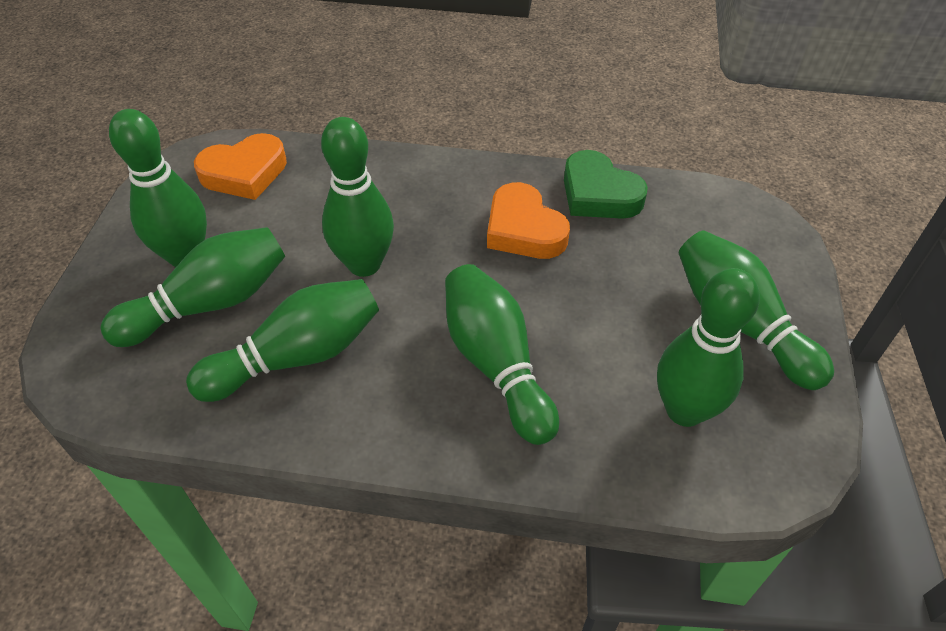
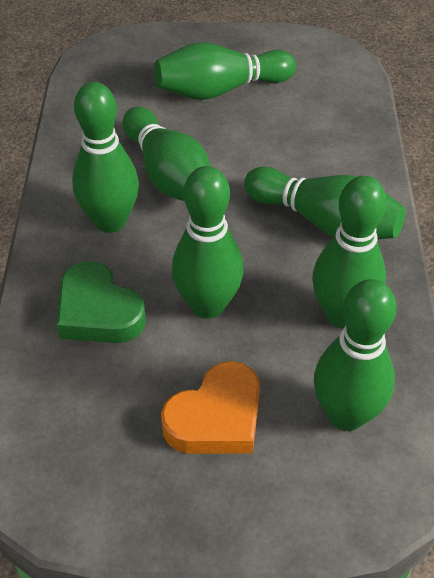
orange heart: 2 -> 1

